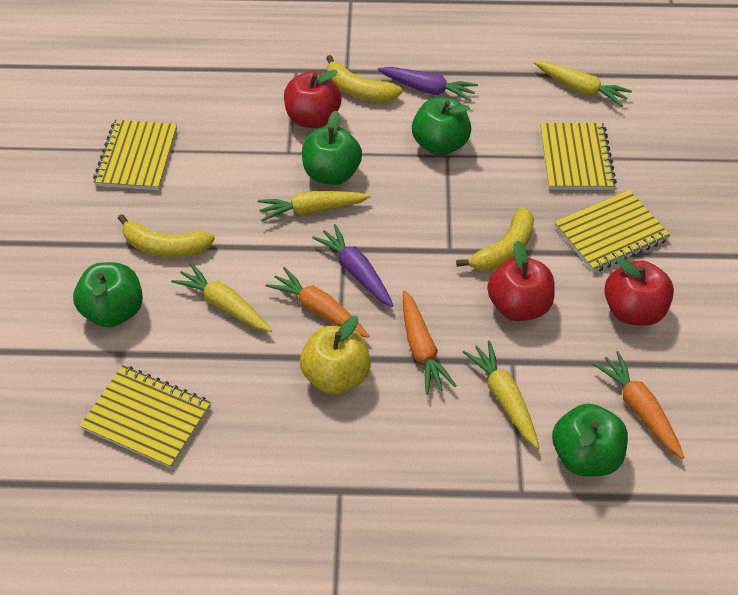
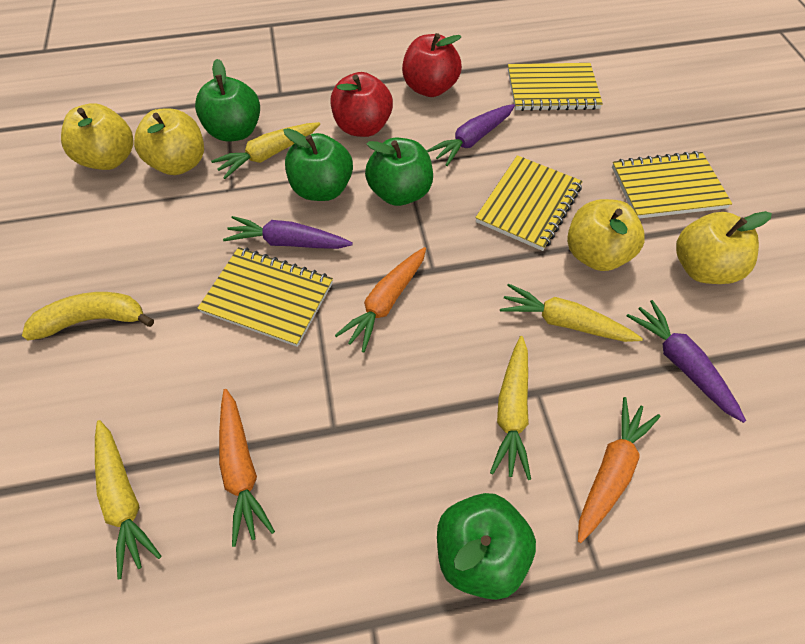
purple carrot: 2 -> 3
red apple: 3 -> 2
yellow apple: 1 -> 4
yellow banana: 3 -> 1

